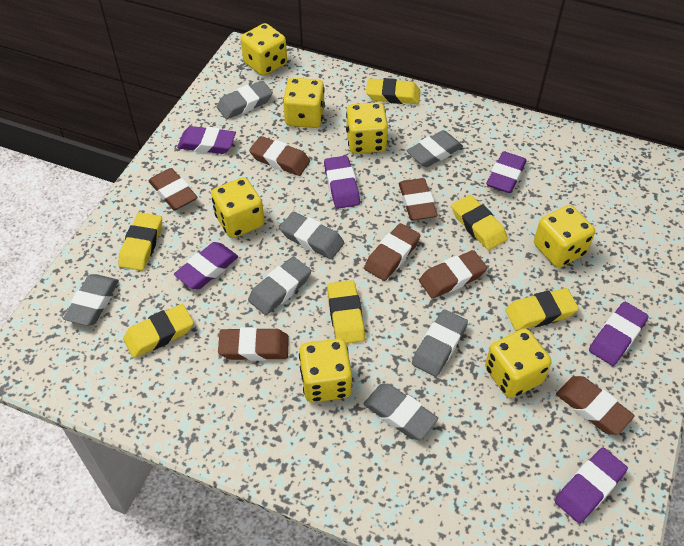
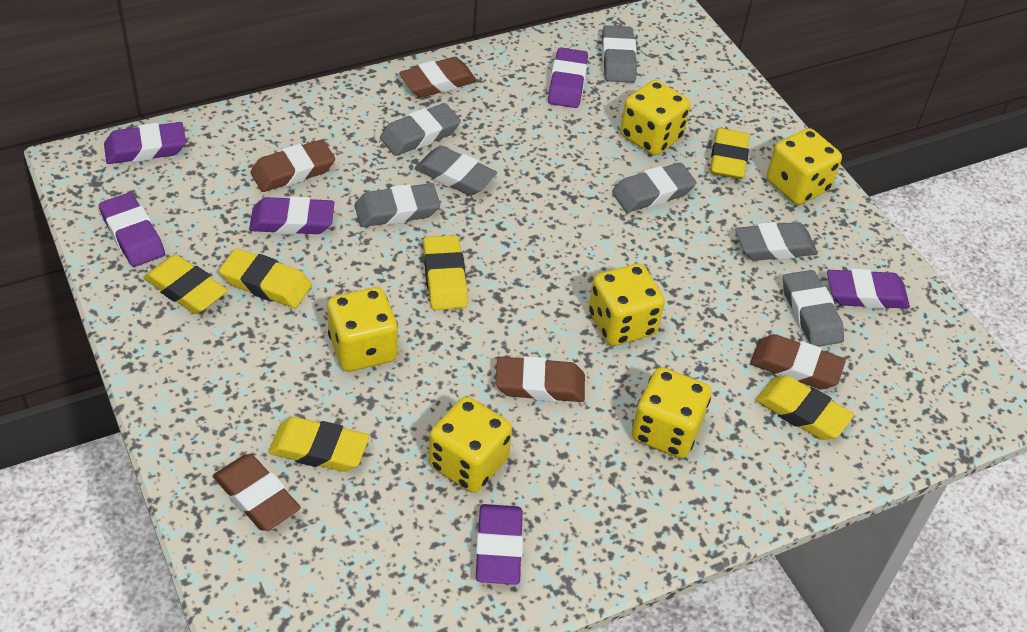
brown eraser: 7 -> 5
yellow dice: 7 -> 6

